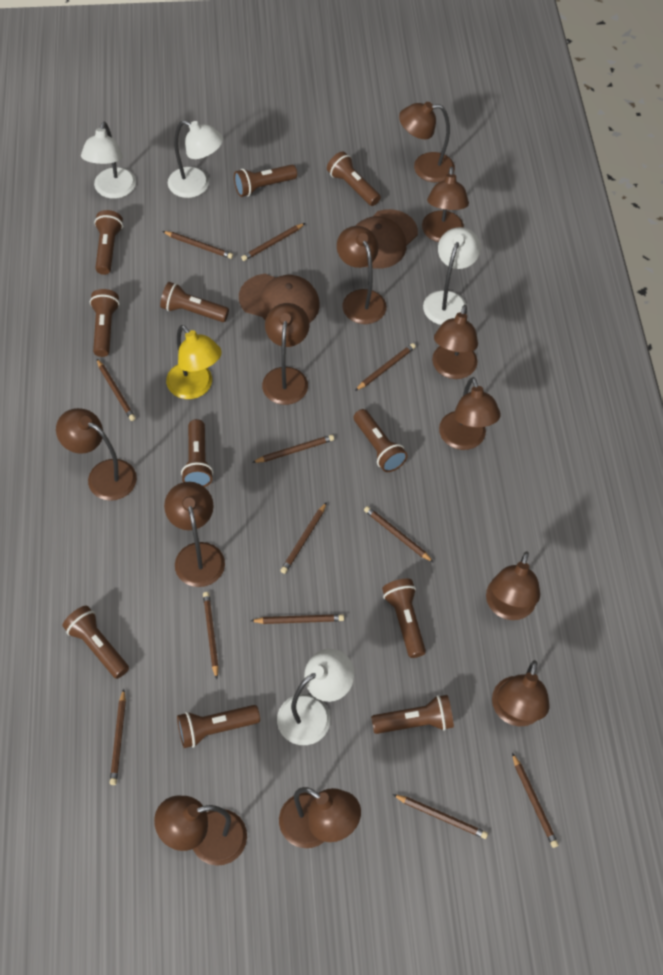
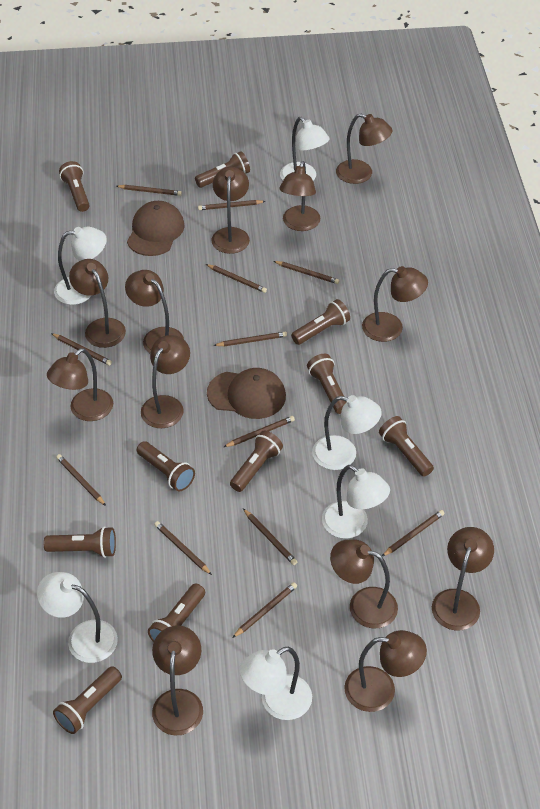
brown flashlight: 11 -> 10
white lamp: 4 -> 6
yellow lamp: 1 -> 0

